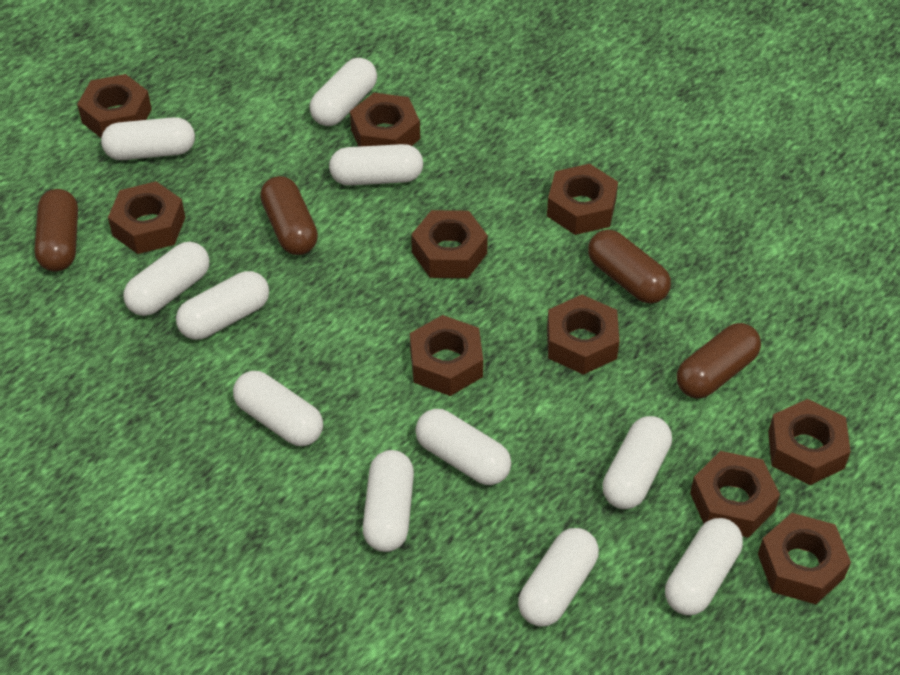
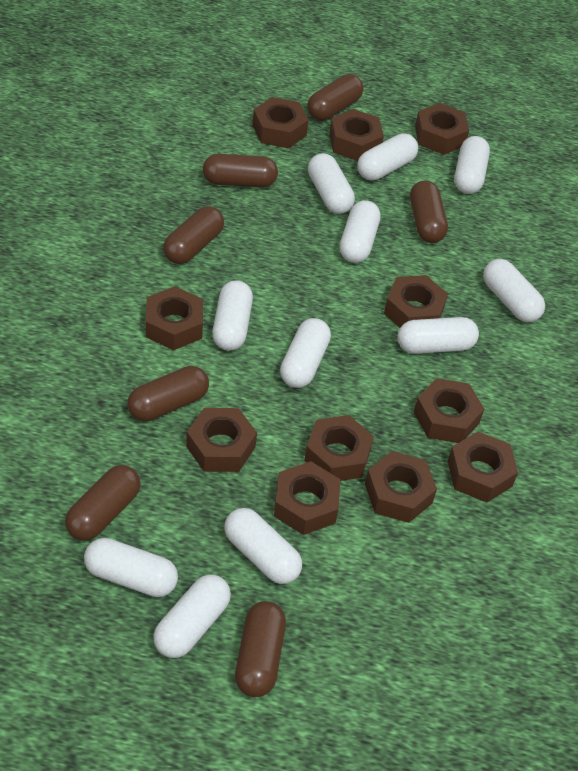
brown capsule: 4 -> 7
brown nut: 10 -> 11

